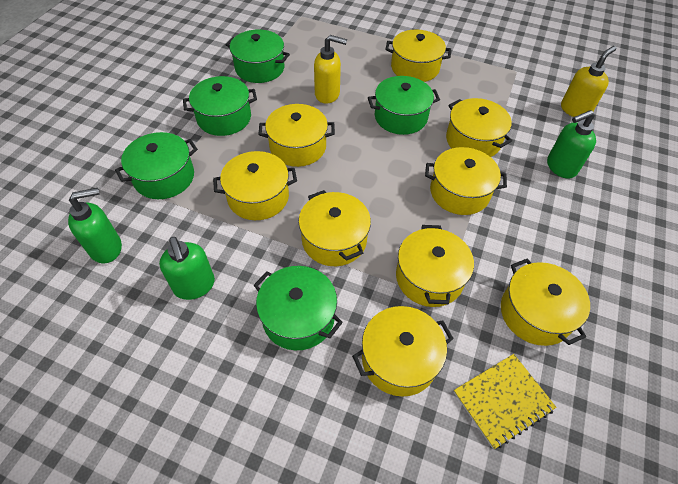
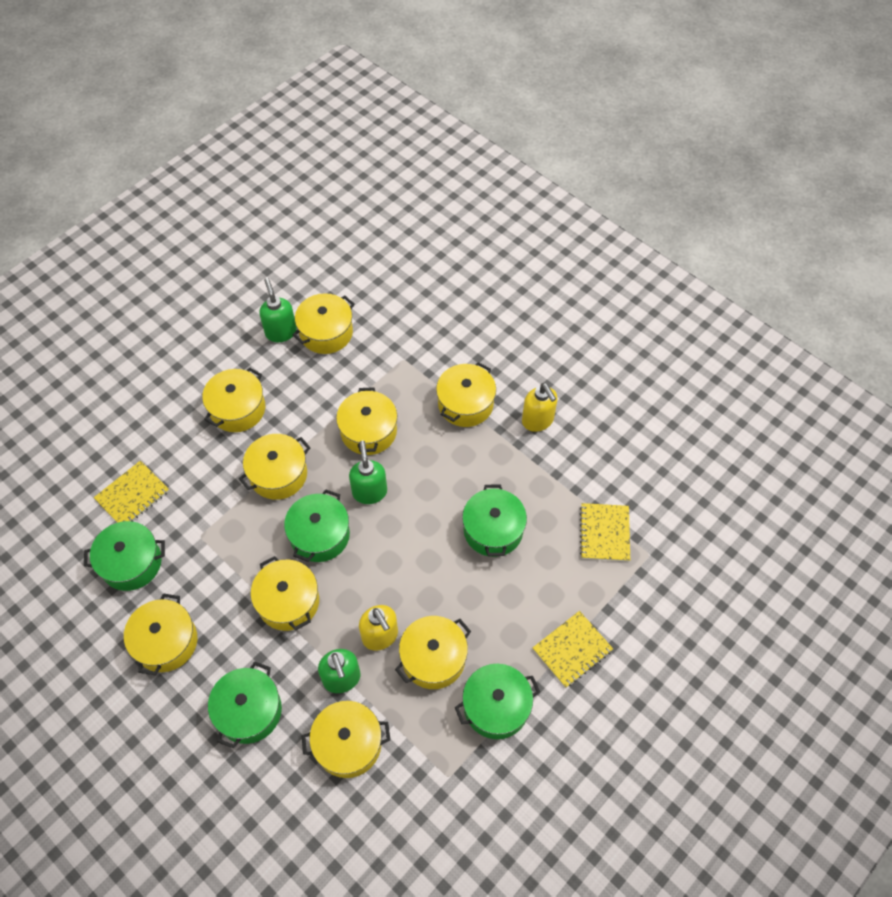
yellow notebook: 1 -> 3

